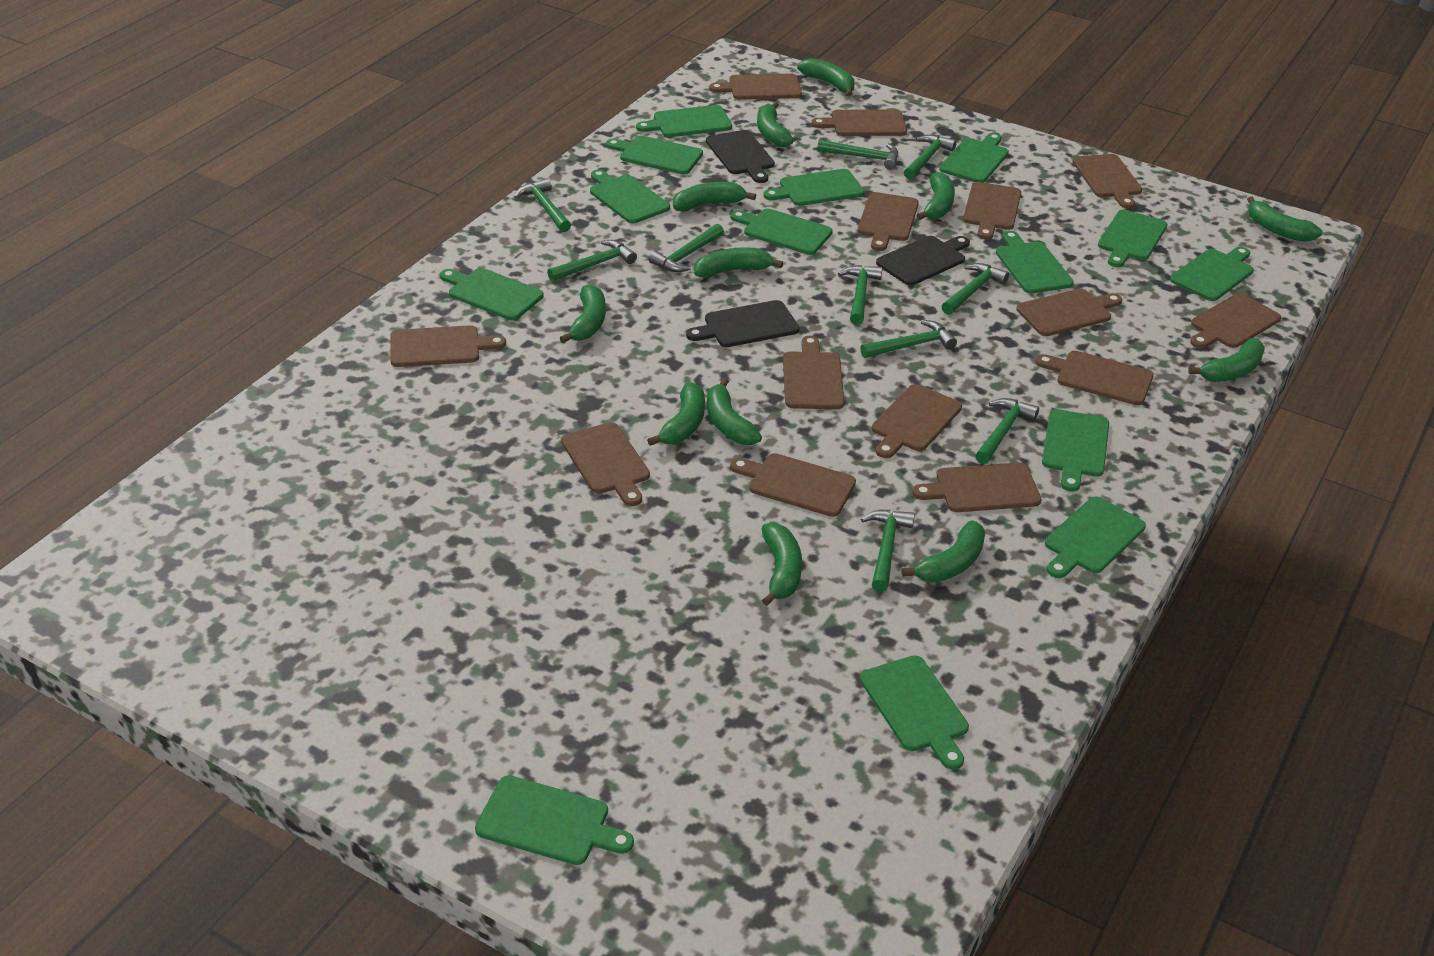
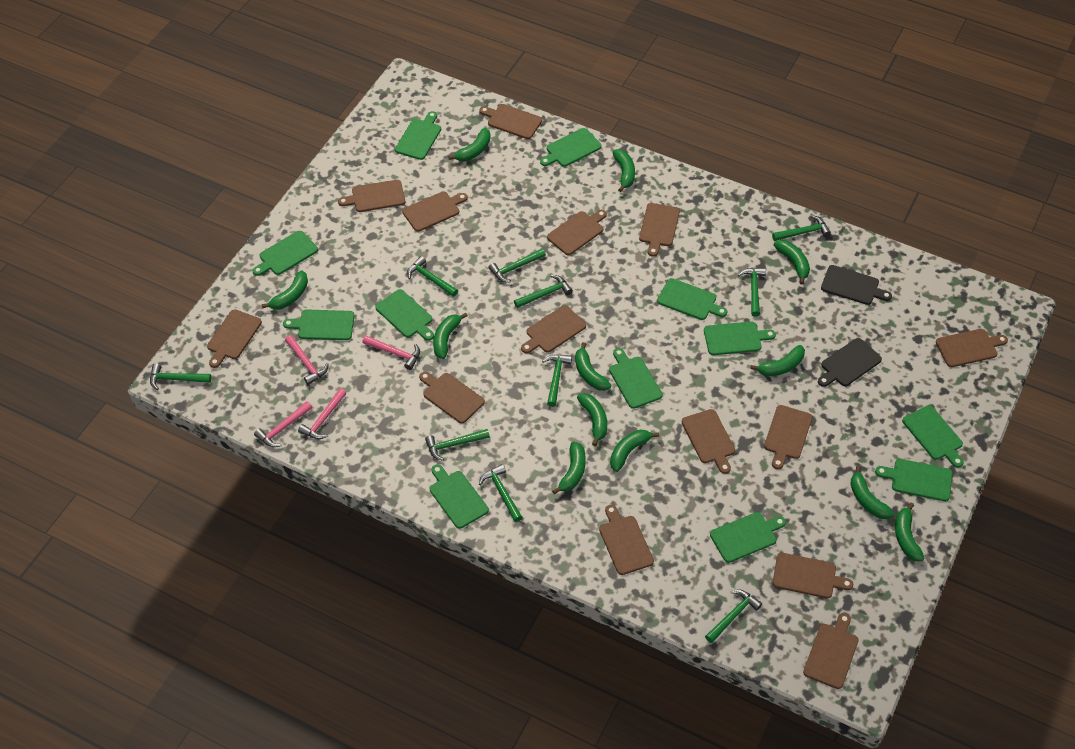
black cutting board: 3 -> 2
green cutting board: 14 -> 12
pink hammer: 0 -> 4

